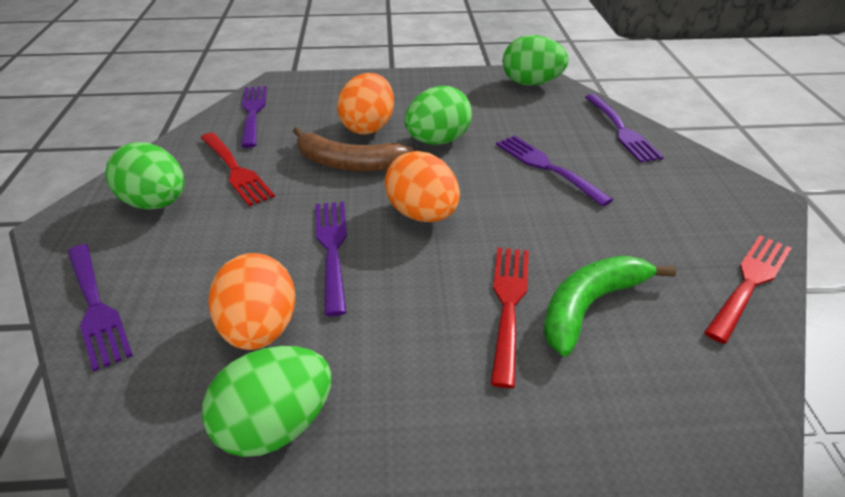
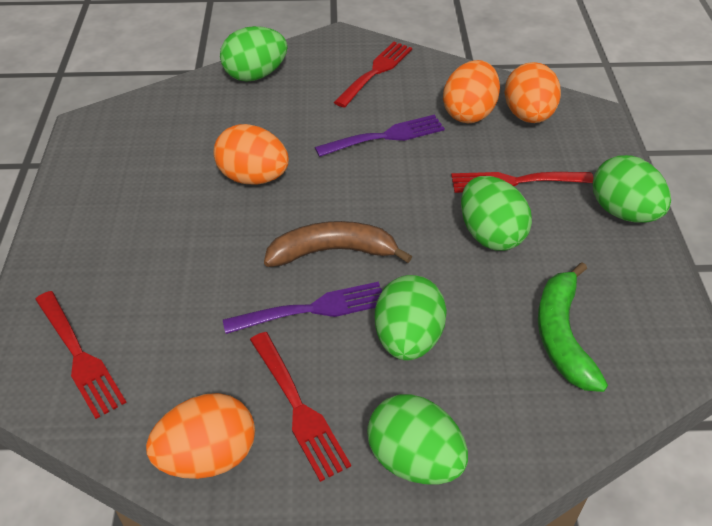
green egg: 4 -> 5
orange egg: 3 -> 4
purple fork: 5 -> 2
red fork: 3 -> 4

